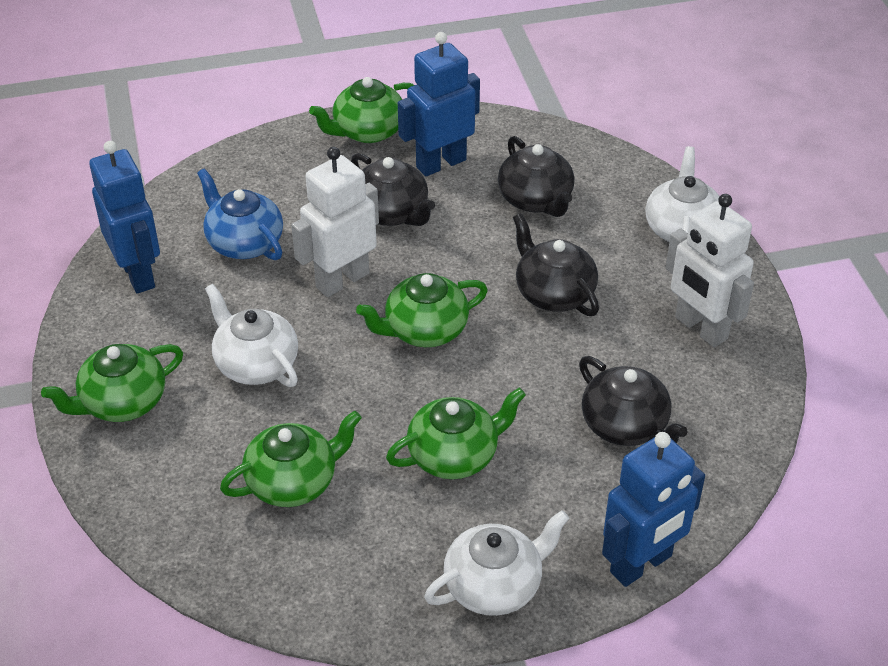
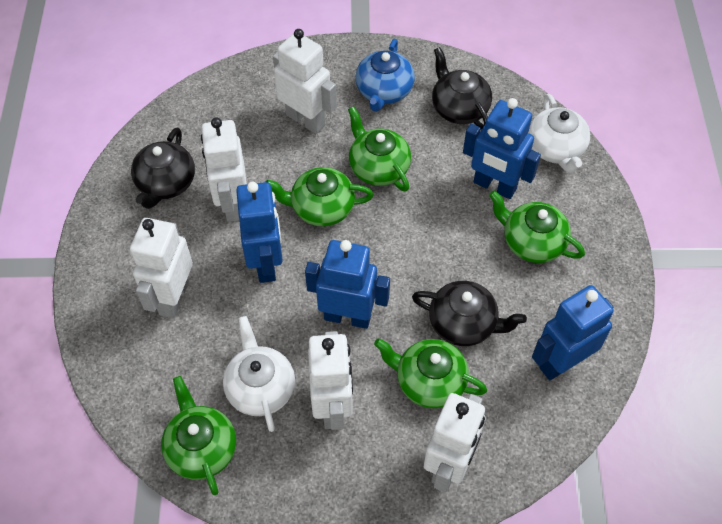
black teapot: 4 -> 3
blue robot: 3 -> 4
white robot: 2 -> 5
white teapot: 3 -> 2

